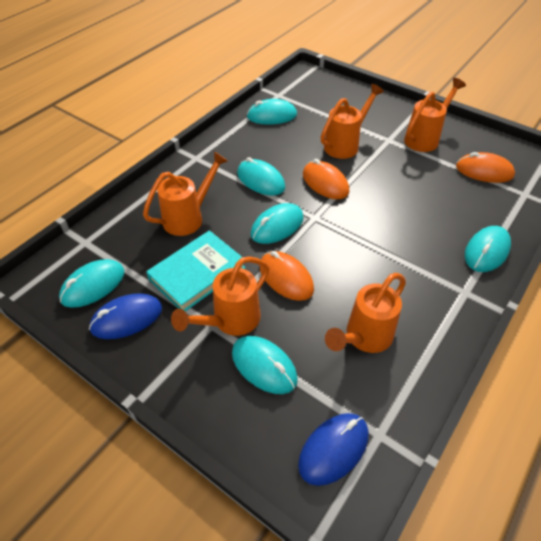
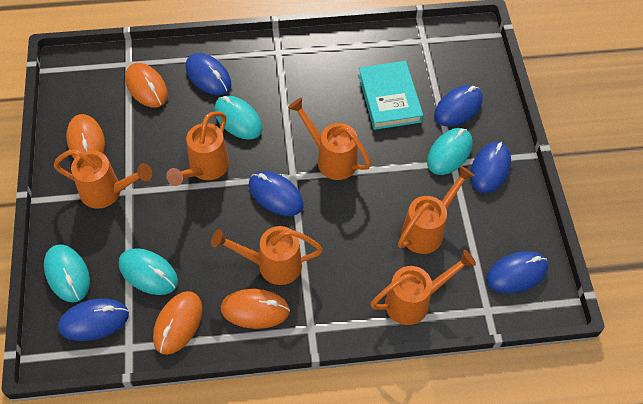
blue mouse: 2 -> 6
orange mouse: 3 -> 4
orange watering can: 5 -> 6
turquoise mouse: 6 -> 4

